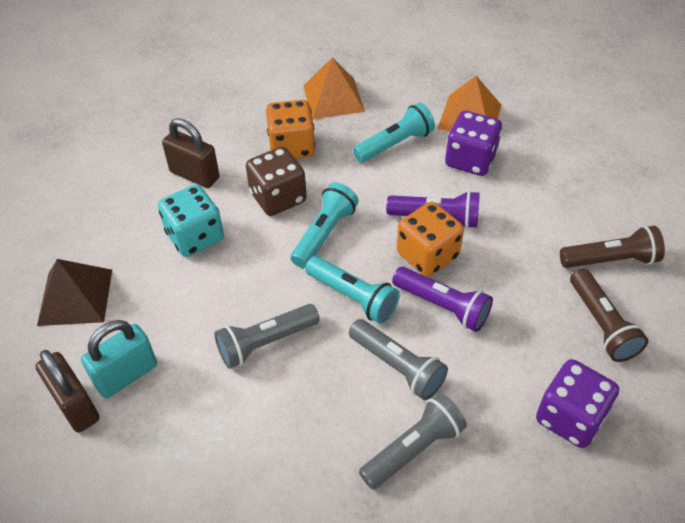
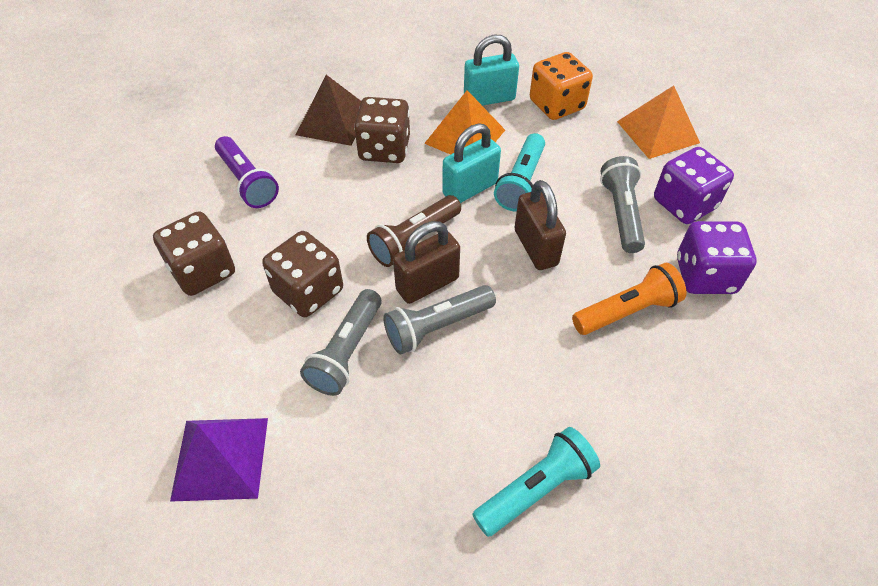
brown dice: 1 -> 3
brown flashlight: 2 -> 1
orange dice: 2 -> 1
orange flashlight: 0 -> 1
purple flashlight: 2 -> 1
purple pyramid: 0 -> 1
turquoise dice: 1 -> 0
turquoise flashlight: 3 -> 2
turquoise padlock: 1 -> 2

